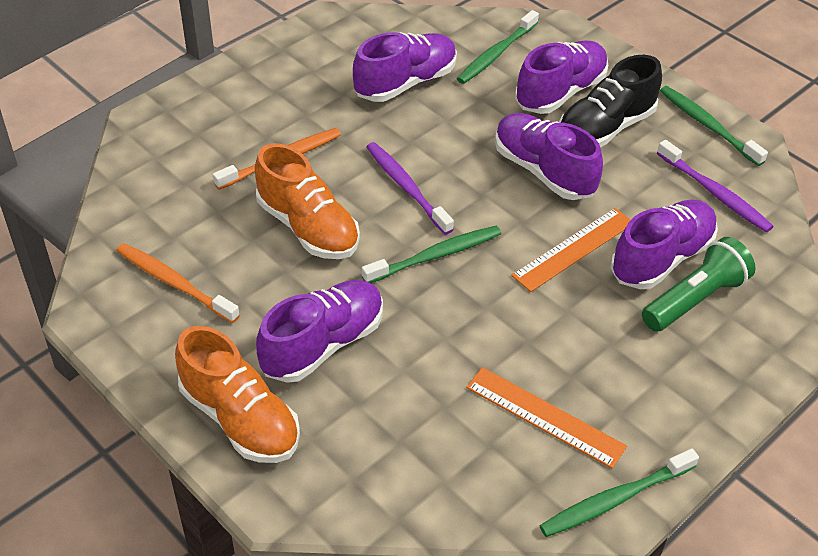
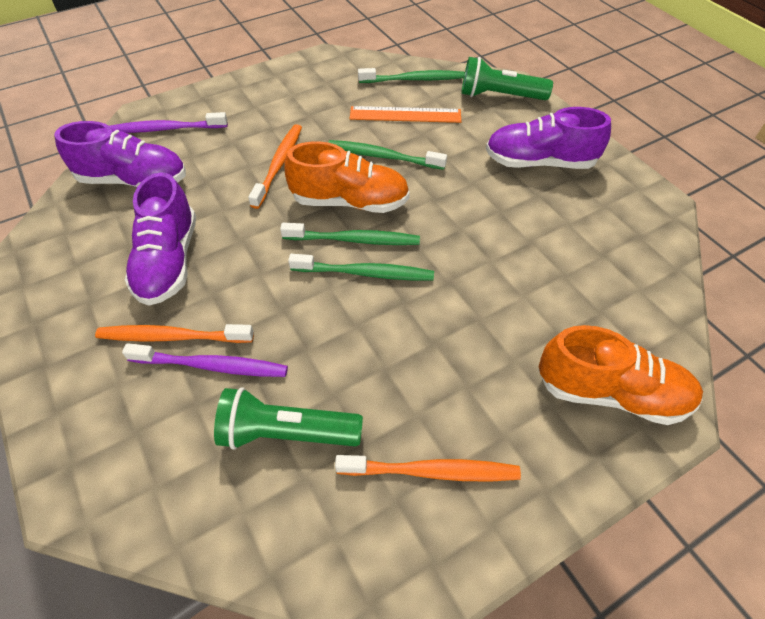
black shoe: 1 -> 0
green flashlight: 1 -> 2
orange ruler: 2 -> 1
orange toothbrush: 2 -> 3
purple shoe: 5 -> 3

